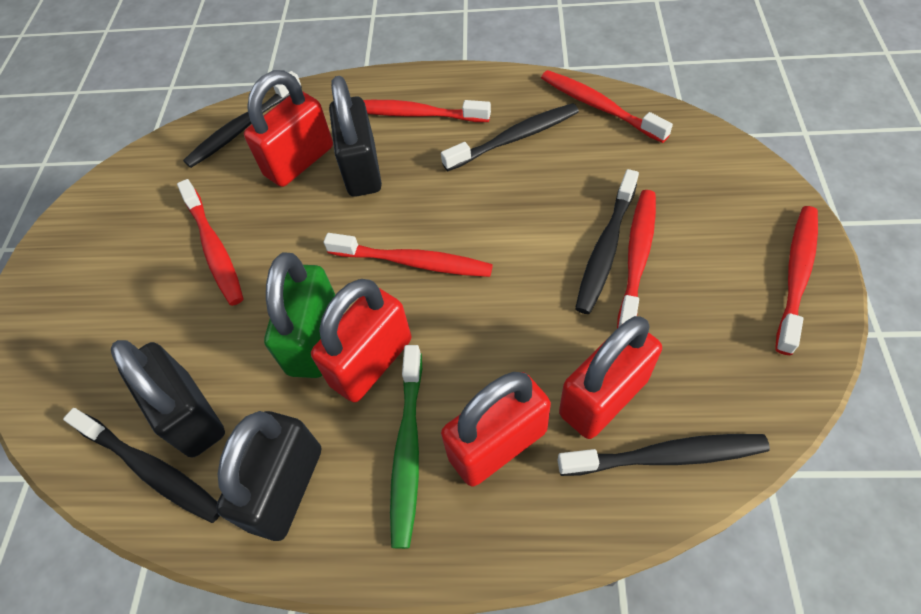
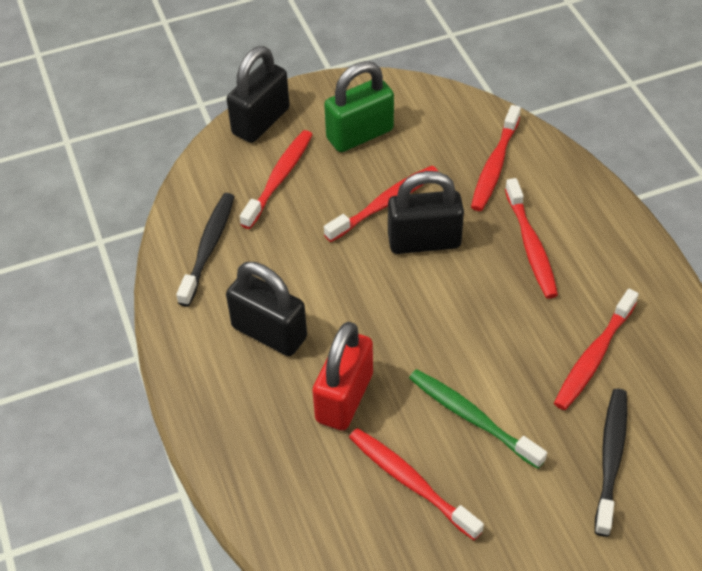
black toothbrush: 5 -> 2
red padlock: 4 -> 1

